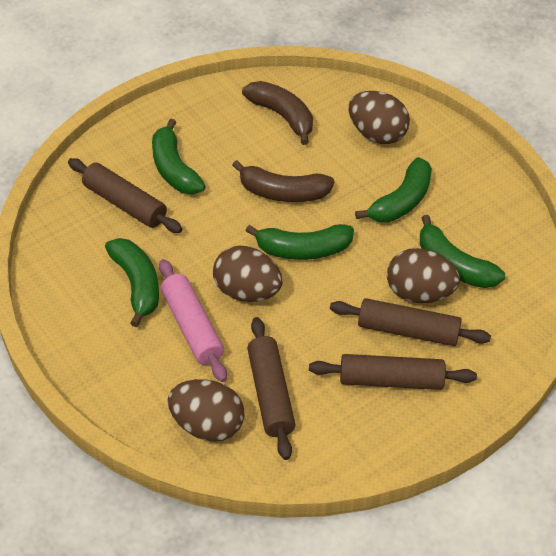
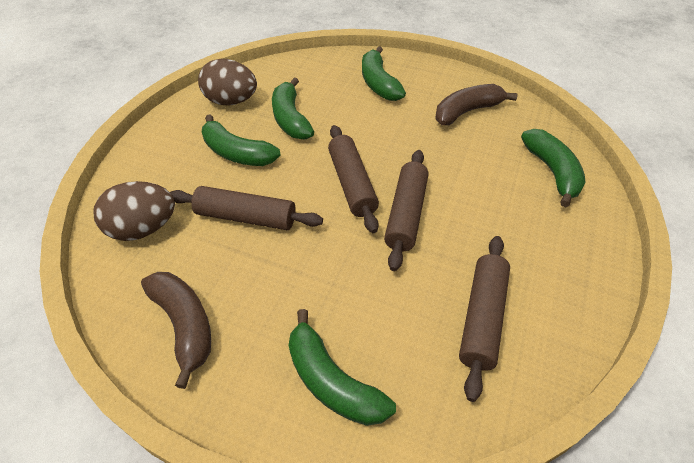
brown egg: 4 -> 2
pink rolling pin: 1 -> 0

